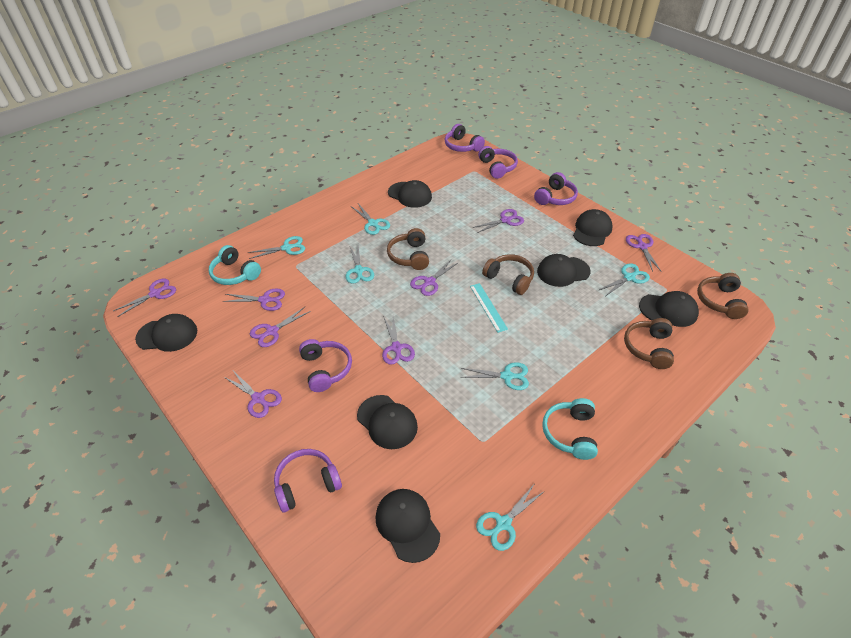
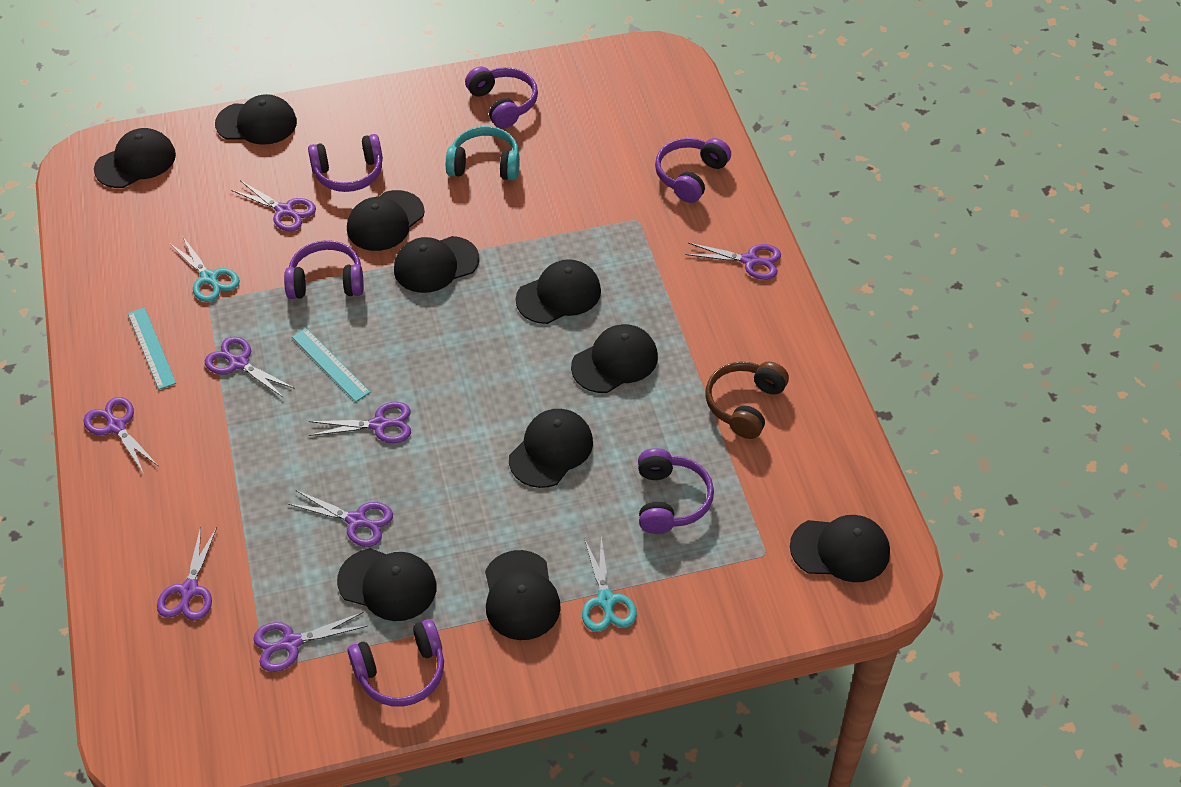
black cap: 7 -> 10
brown headphones: 4 -> 1
purple headphones: 5 -> 6
turquoise headphones: 2 -> 1
turquoise ruler: 1 -> 2
turquoise scissors: 6 -> 2

